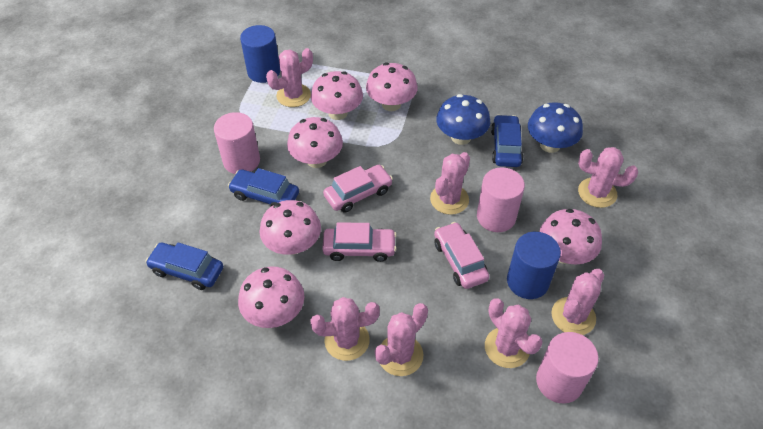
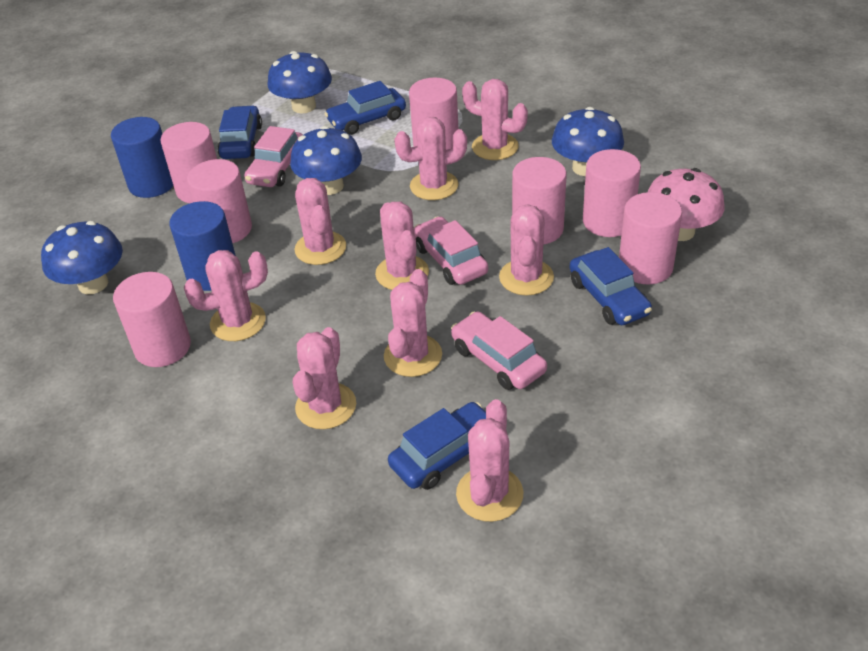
blue car: 3 -> 4
blue mushroom: 2 -> 4
pink cactus: 7 -> 9
pink cylinder: 3 -> 7
pink mushroom: 6 -> 1

